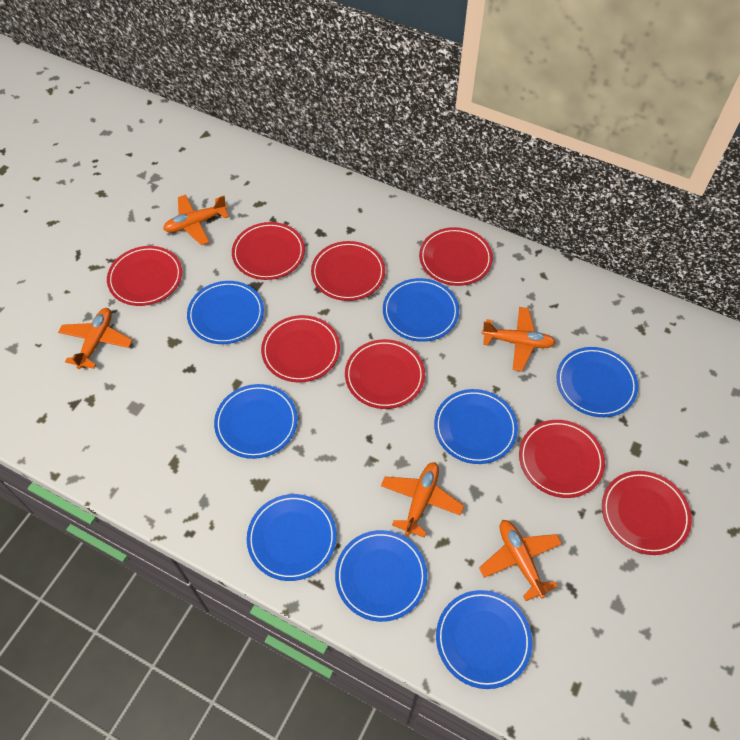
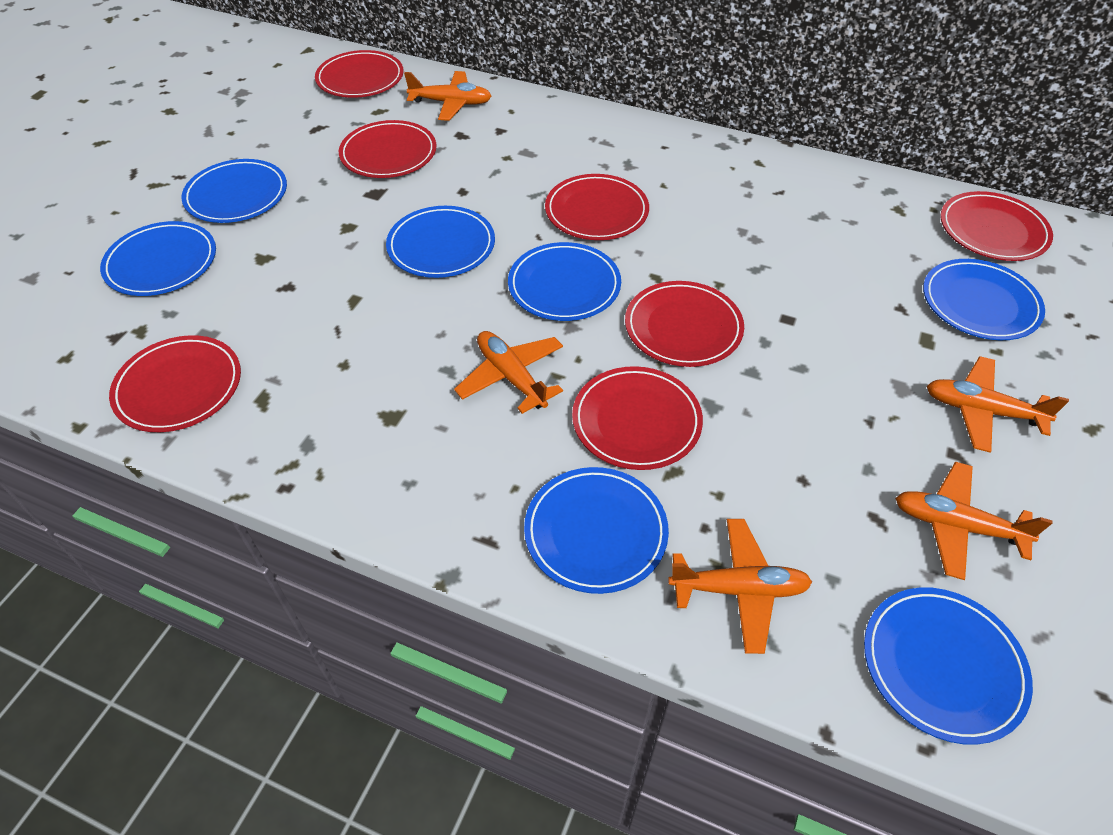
blue plate: 8 -> 7
red plate: 8 -> 7

